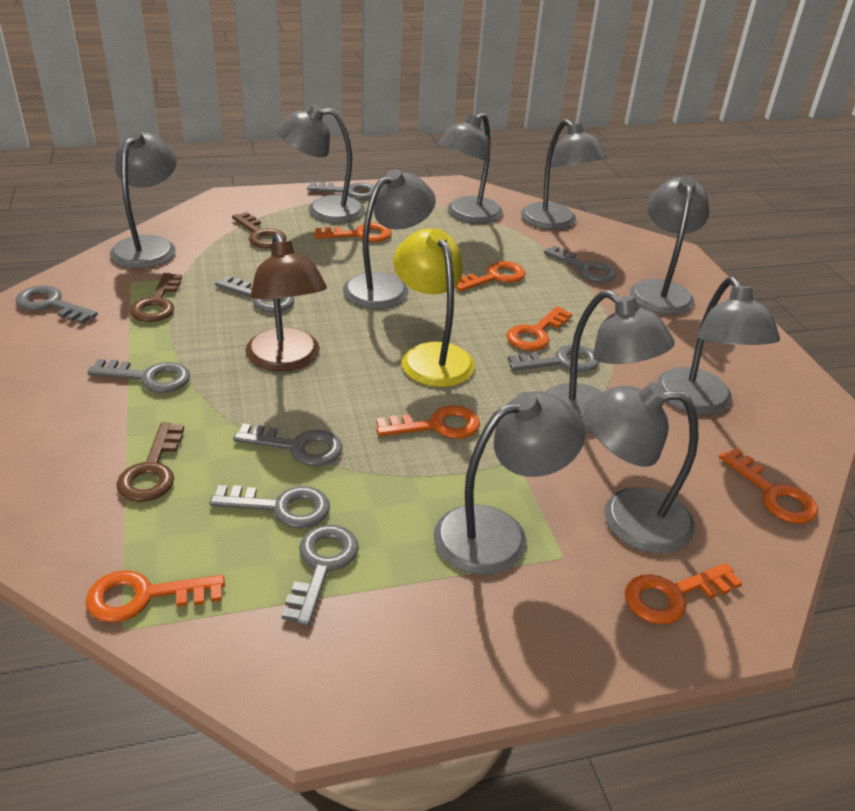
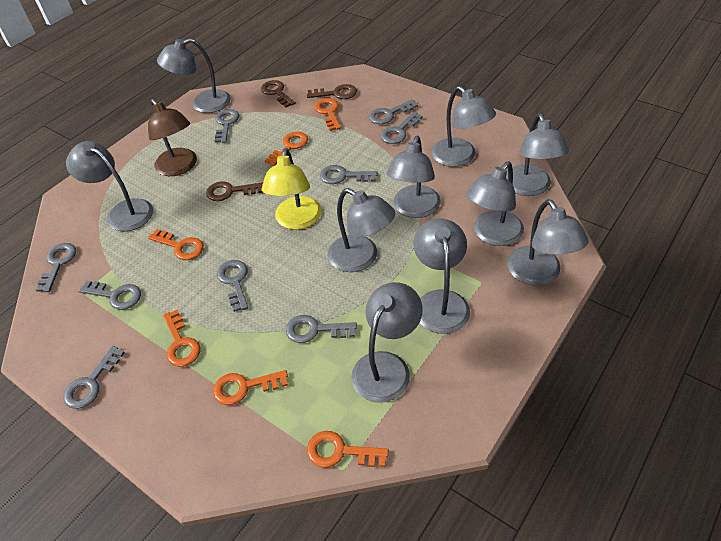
orange key: 7 -> 6

